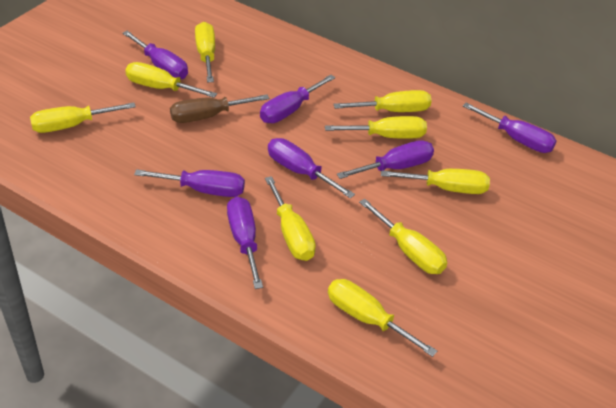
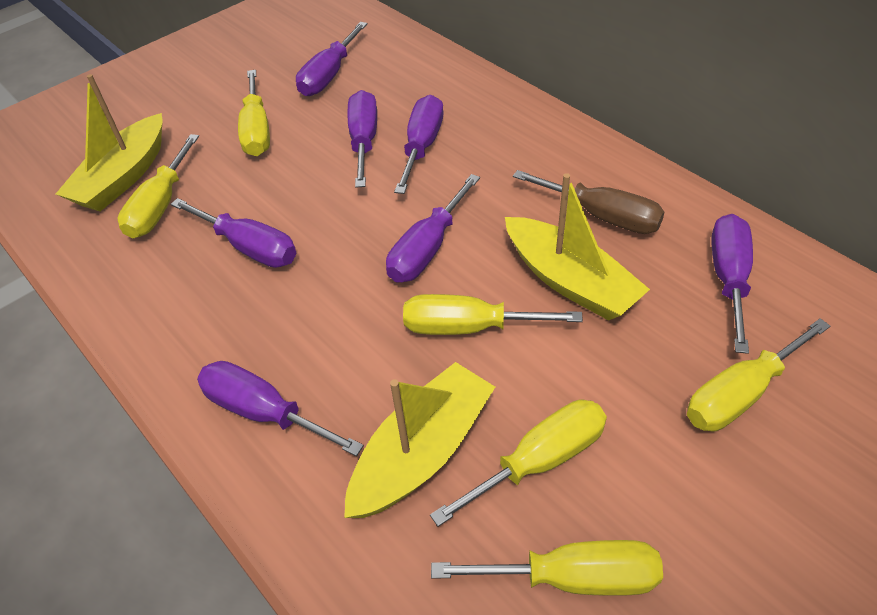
yellow boat: 0 -> 3
yellow screwdriver: 9 -> 6

